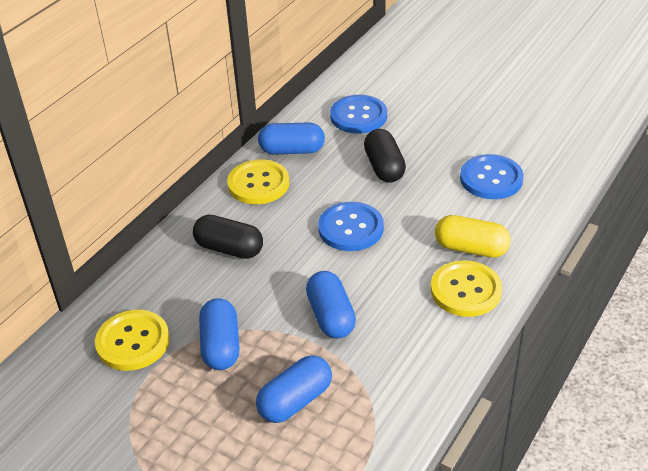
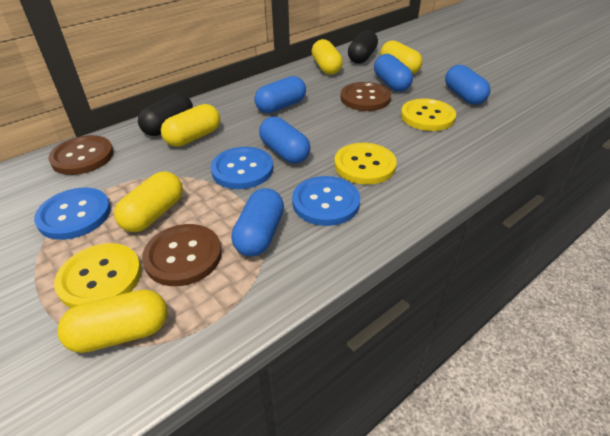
blue capsule: 4 -> 5
brown button: 0 -> 3
yellow capsule: 1 -> 5

